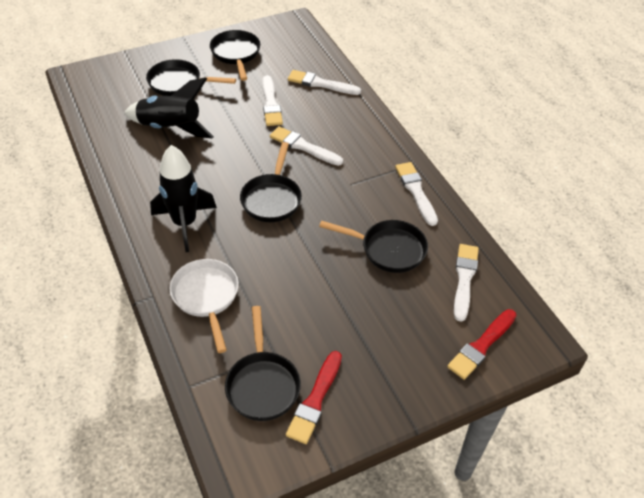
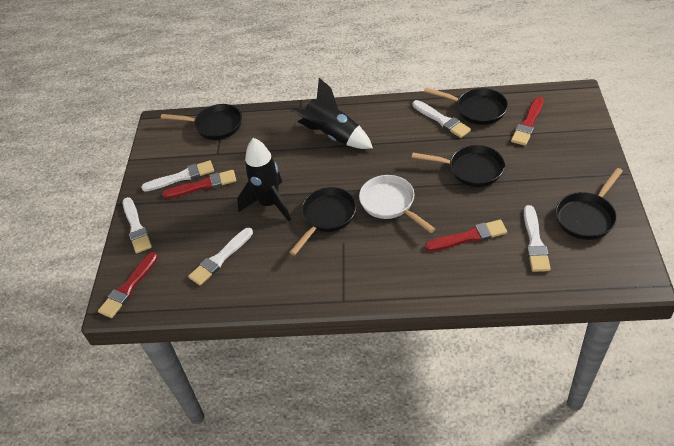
red brush: 2 -> 4

